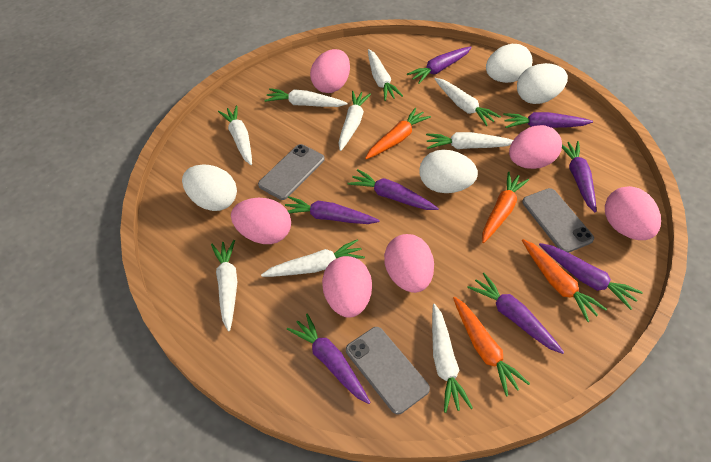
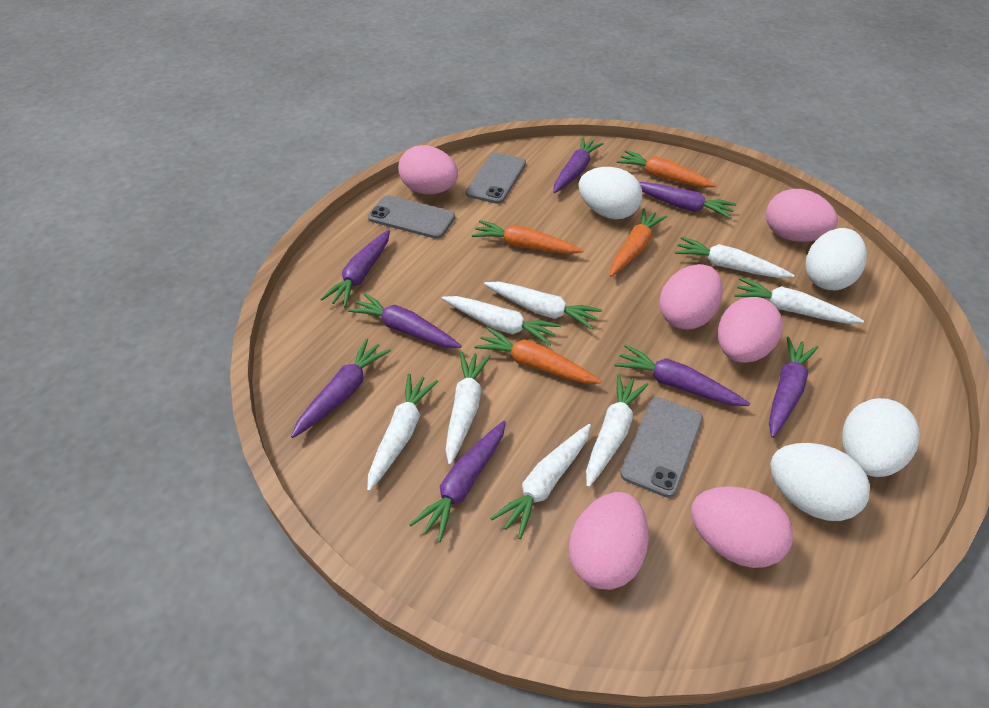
white carrot: 9 -> 8

